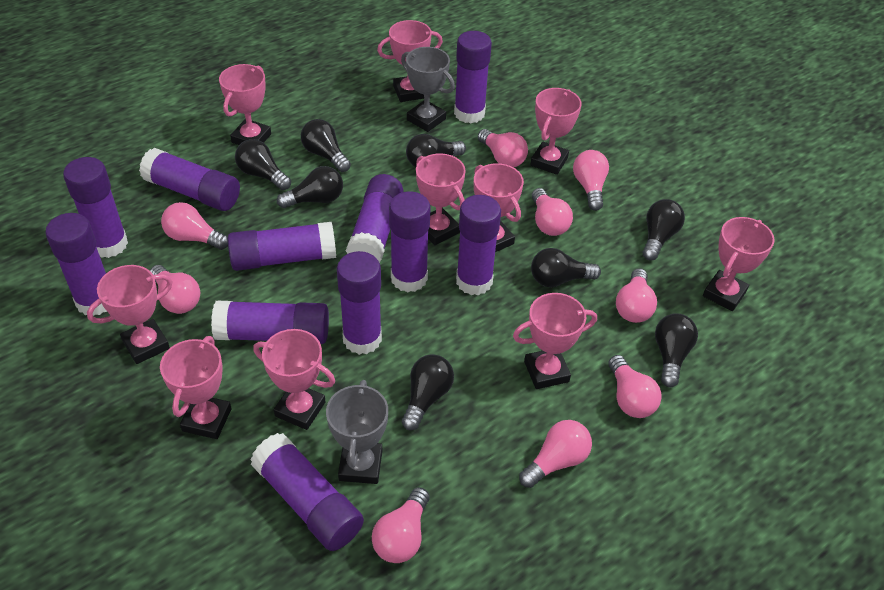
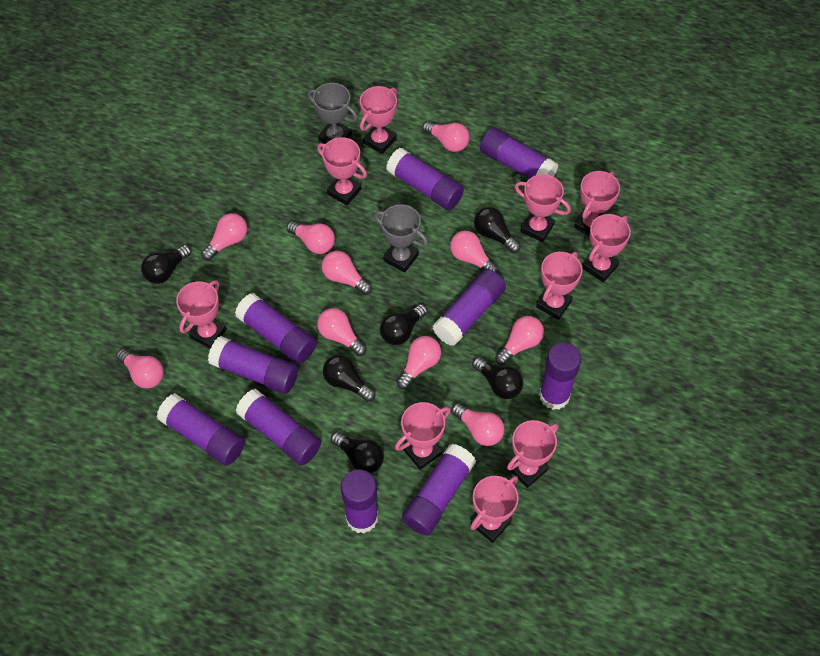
black light bulb: 8 -> 6
pink light bulb: 9 -> 10
purple glue stick: 11 -> 10

